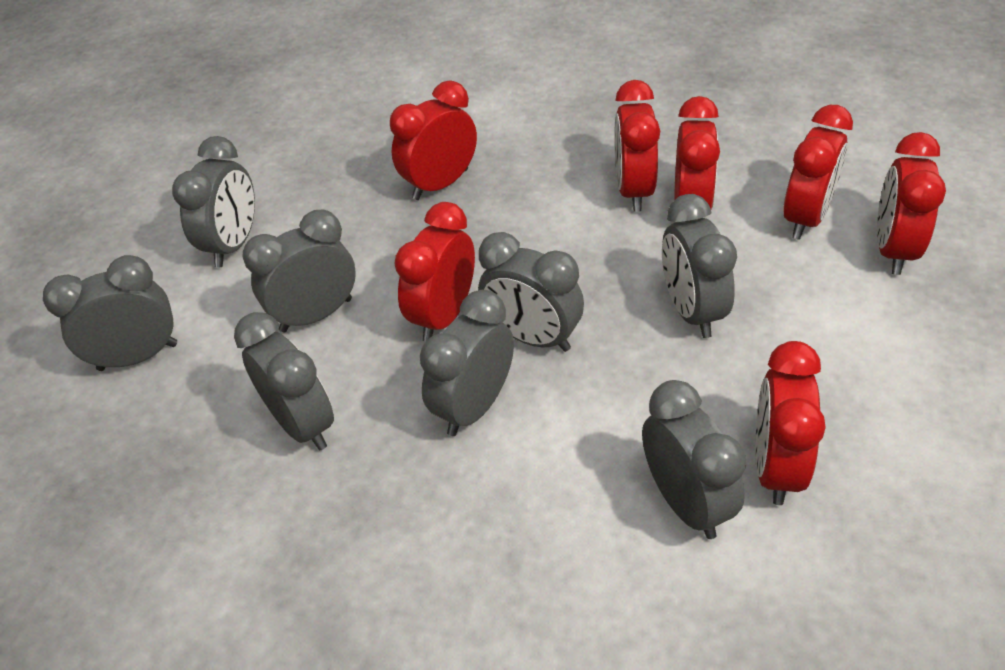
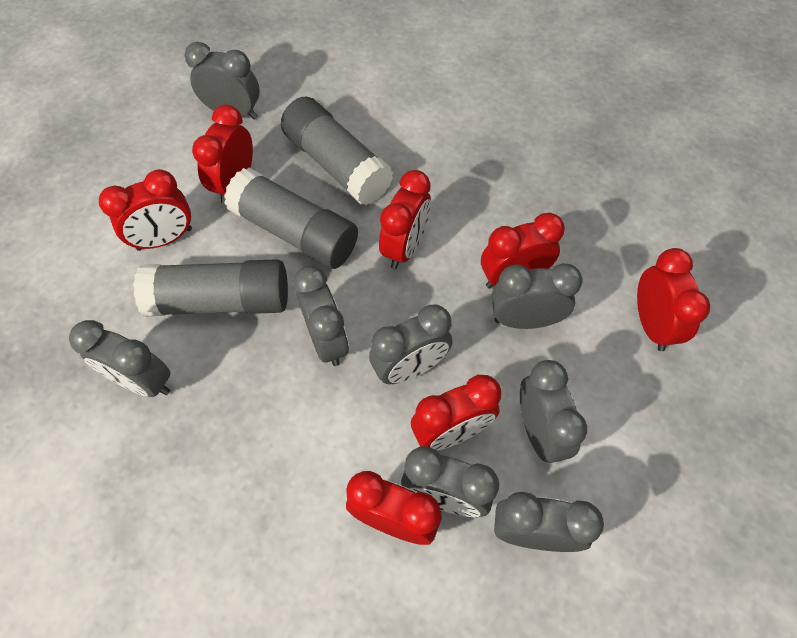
grey glue stick: 0 -> 3

